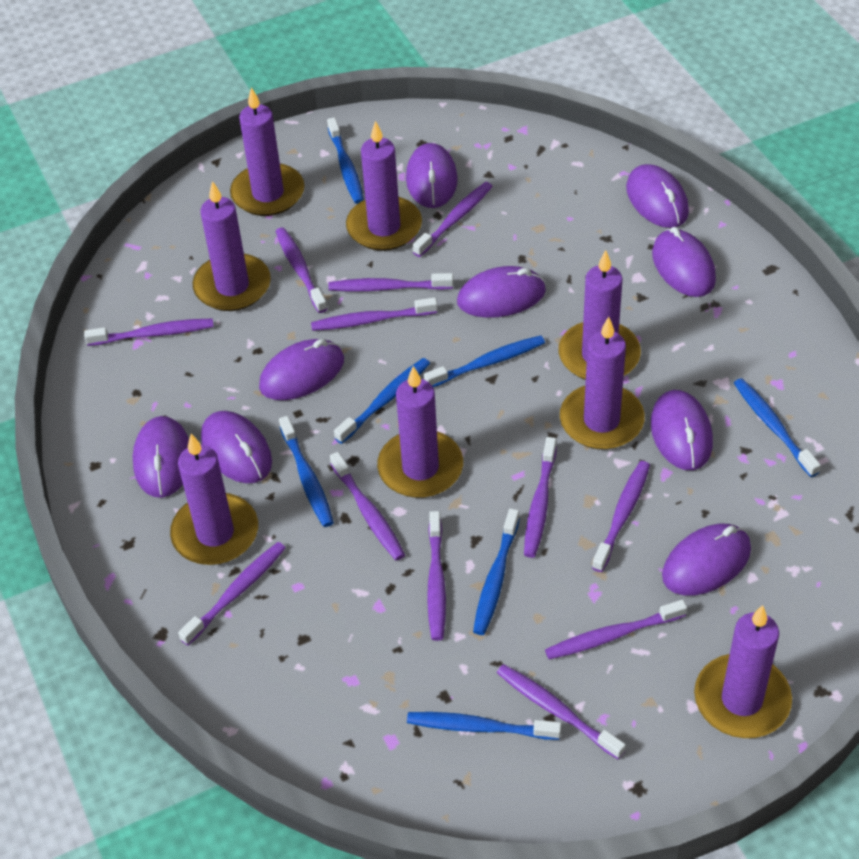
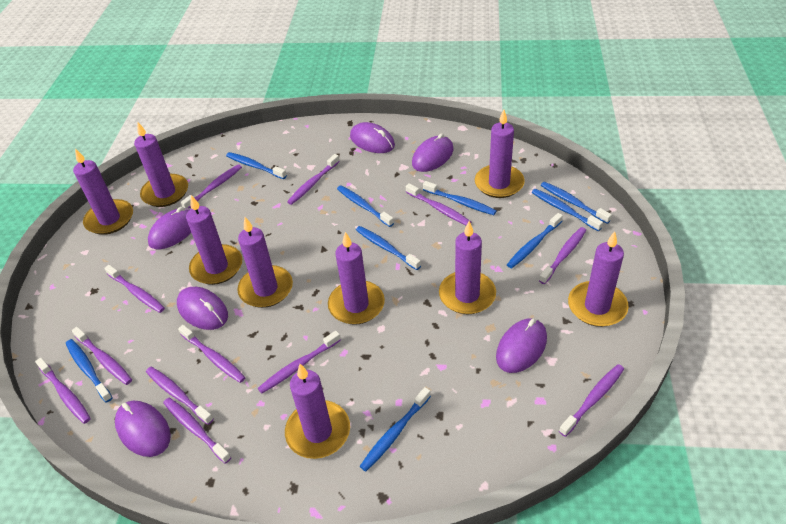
blue toothbrush: 7 -> 9
purple candle: 8 -> 9
purple mouse: 9 -> 6

